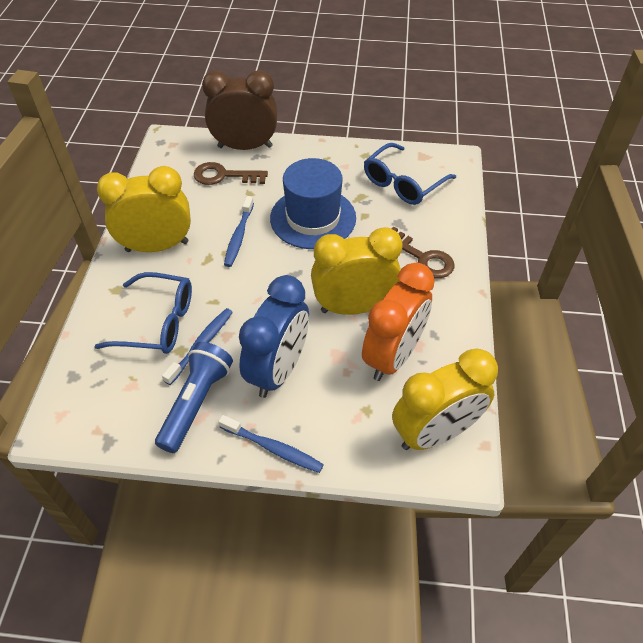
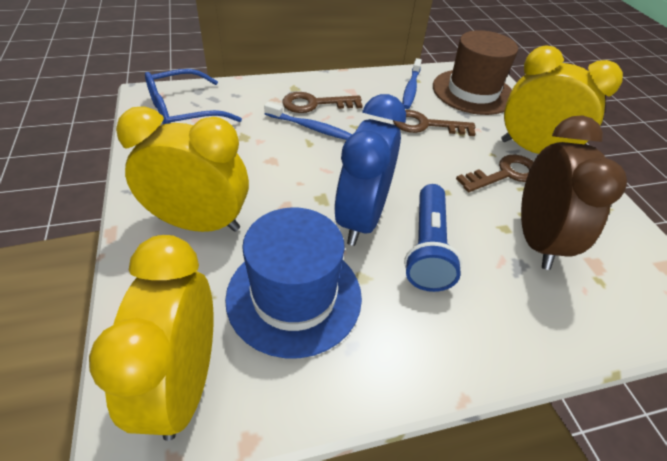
blue glasses: 2 -> 1
blue toothbrush: 3 -> 2
brown hat: 0 -> 1
brown key: 2 -> 3
orange clock: 1 -> 0

